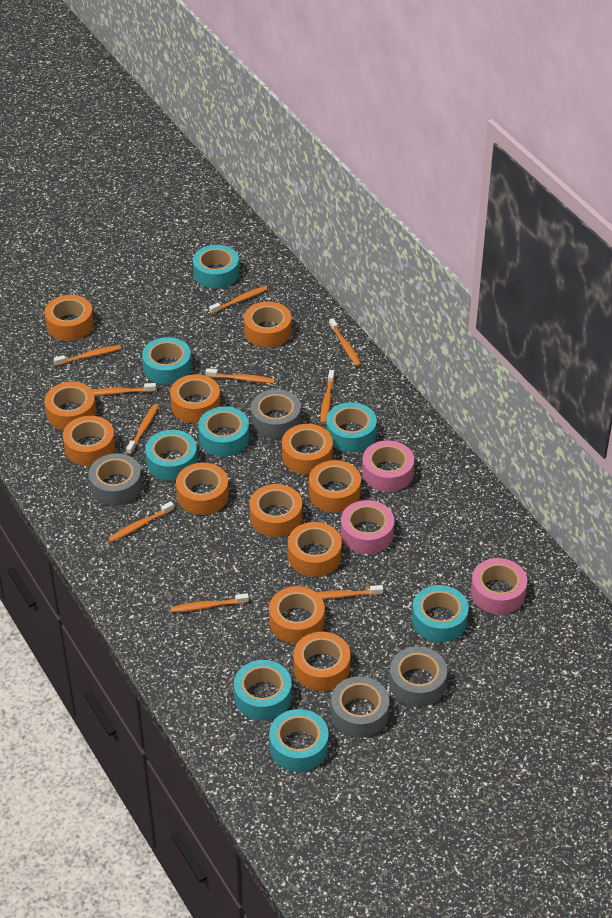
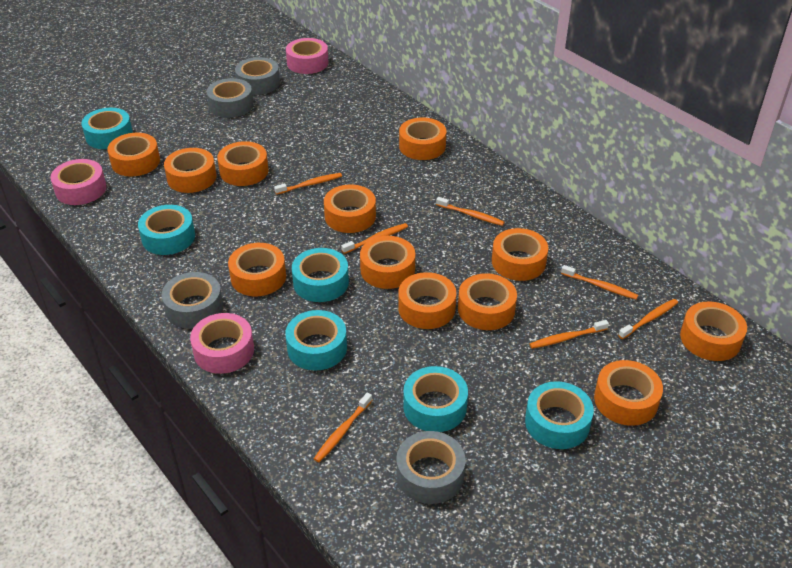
orange toothbrush: 10 -> 7
turquoise tape: 8 -> 6

